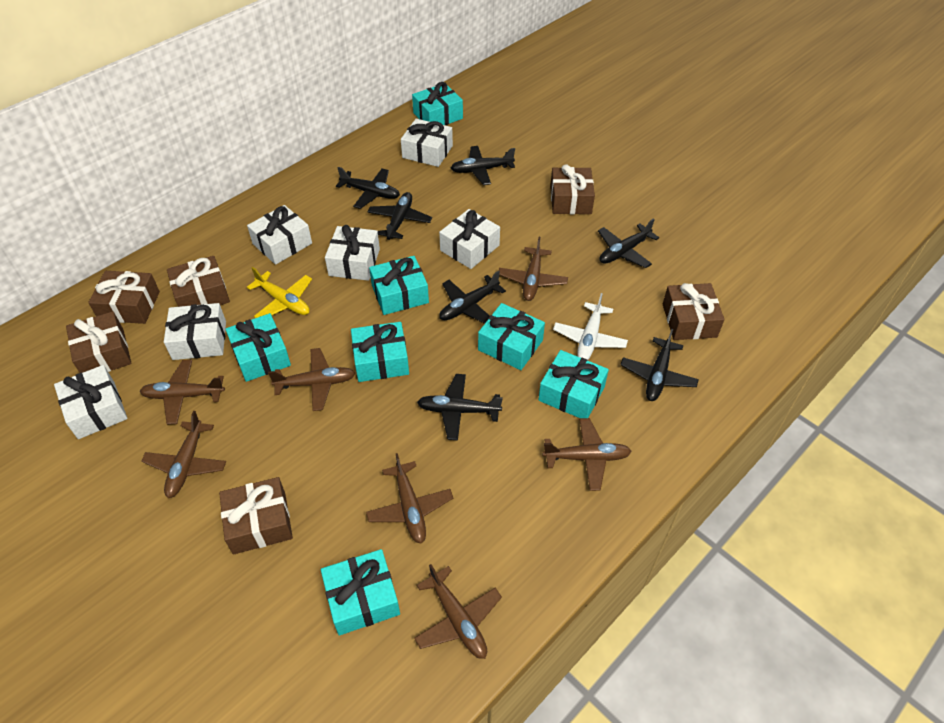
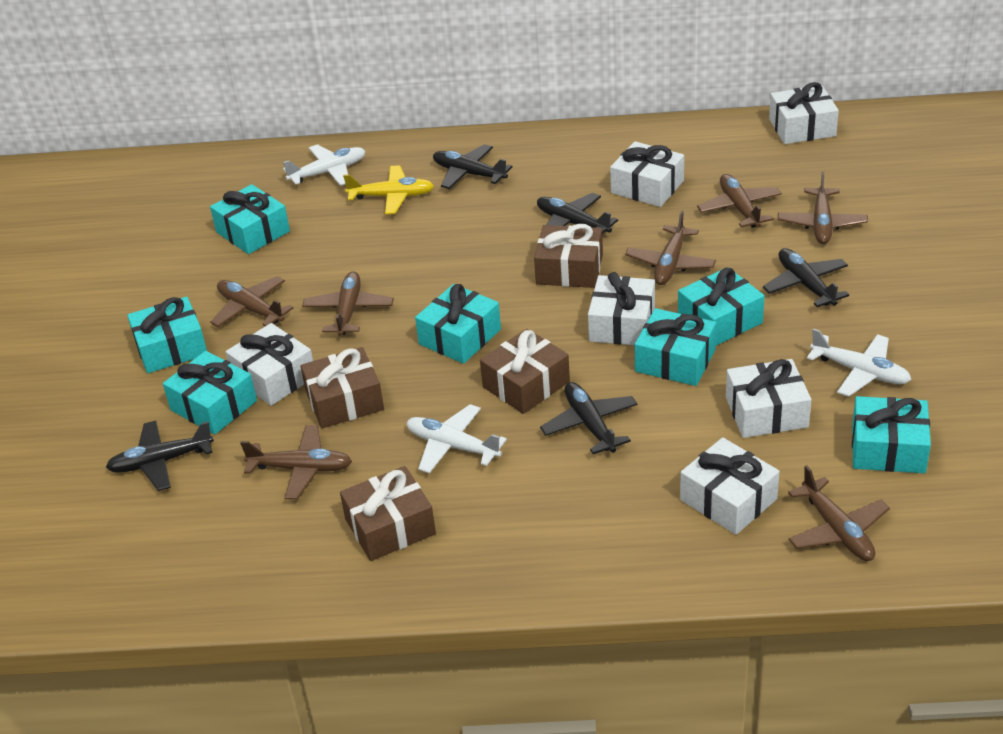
black plane: 7 -> 5
brown gift: 6 -> 4
white plane: 1 -> 3

